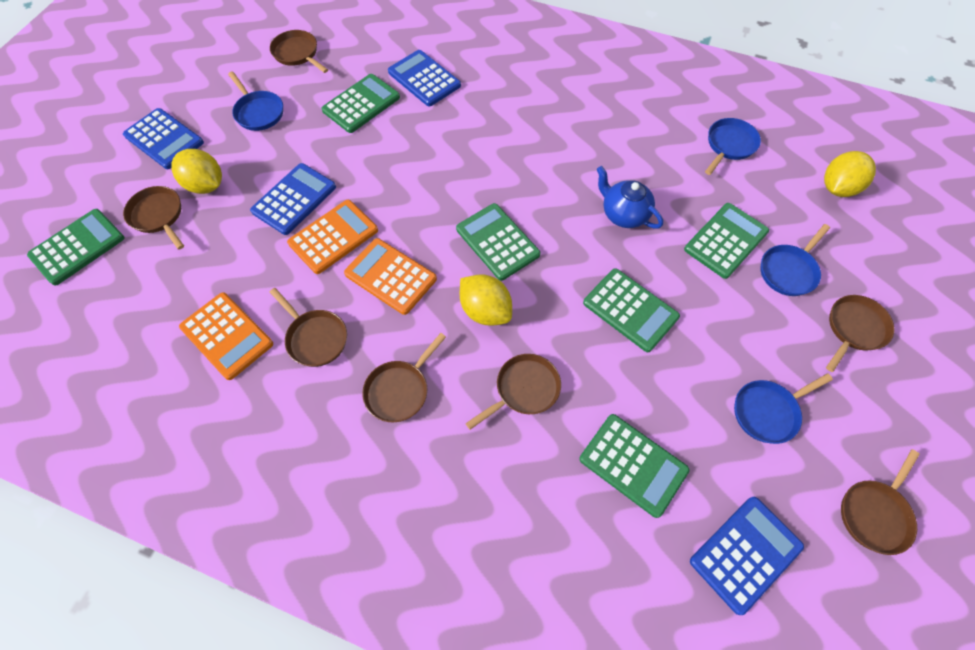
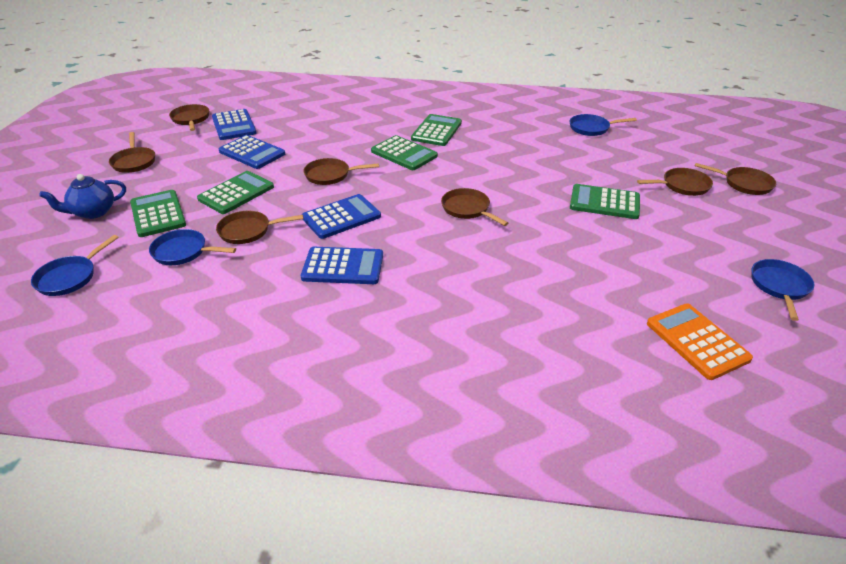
green calculator: 6 -> 5
orange calculator: 3 -> 1
yellow lemon: 3 -> 0

